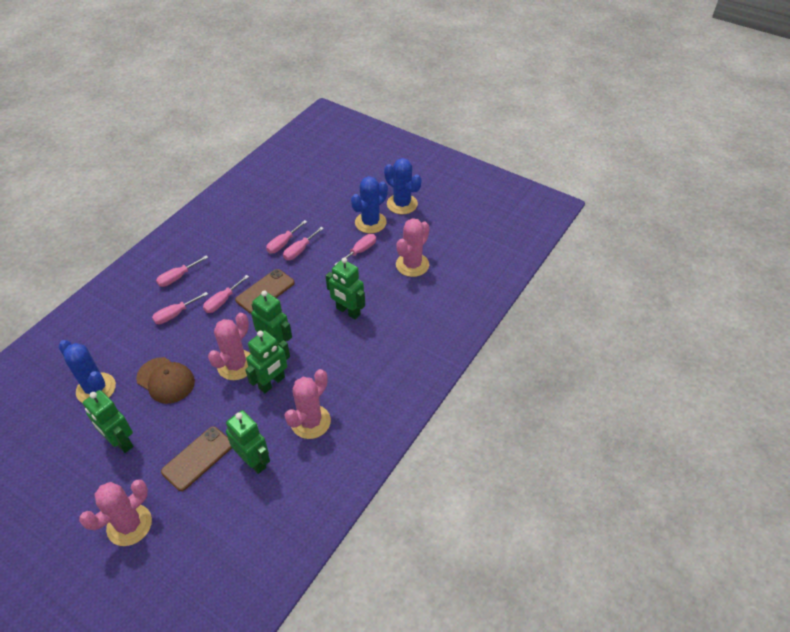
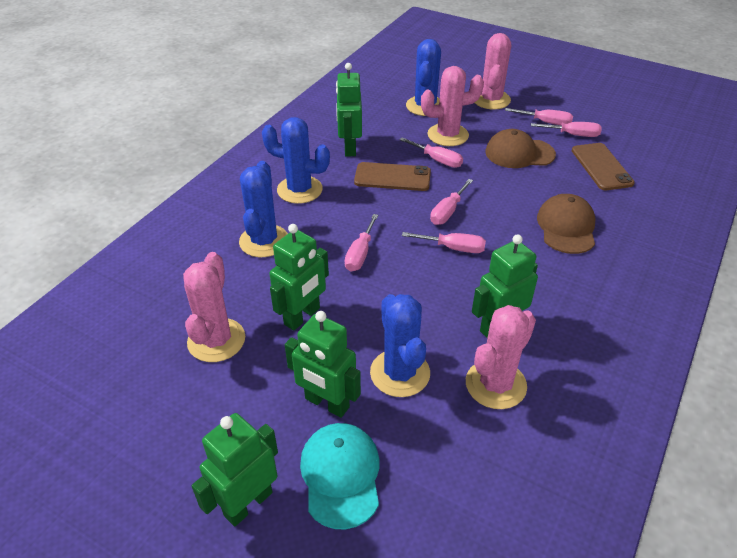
blue cactus: 3 -> 4
brown cap: 1 -> 2
turquoise cap: 0 -> 1

